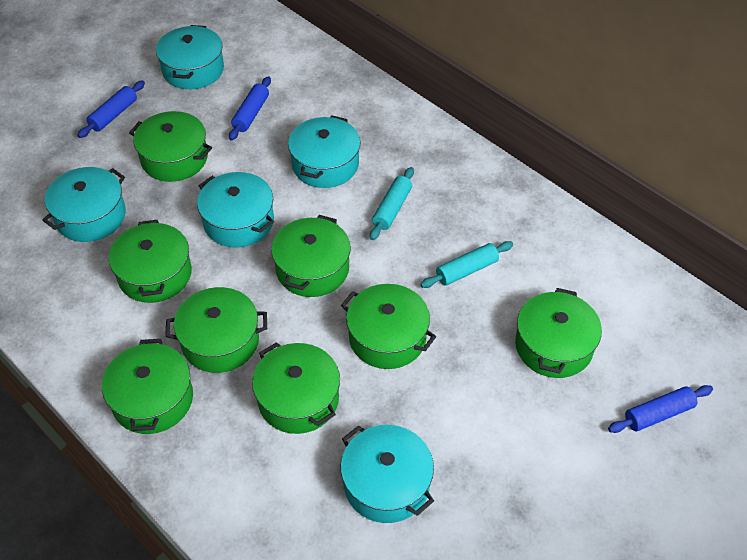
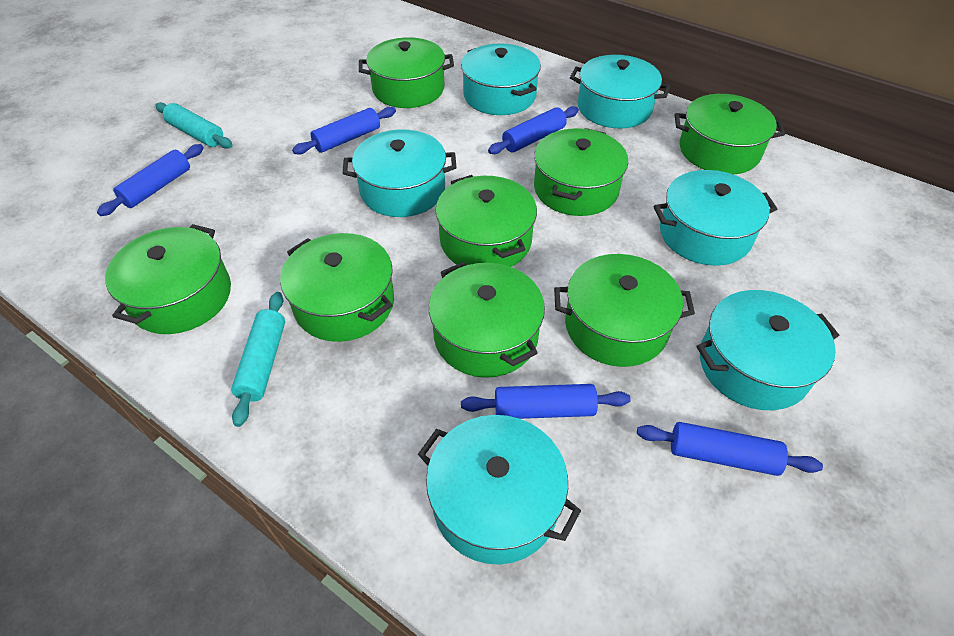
blue rolling pin: 3 -> 5
turquoise pot: 5 -> 6

